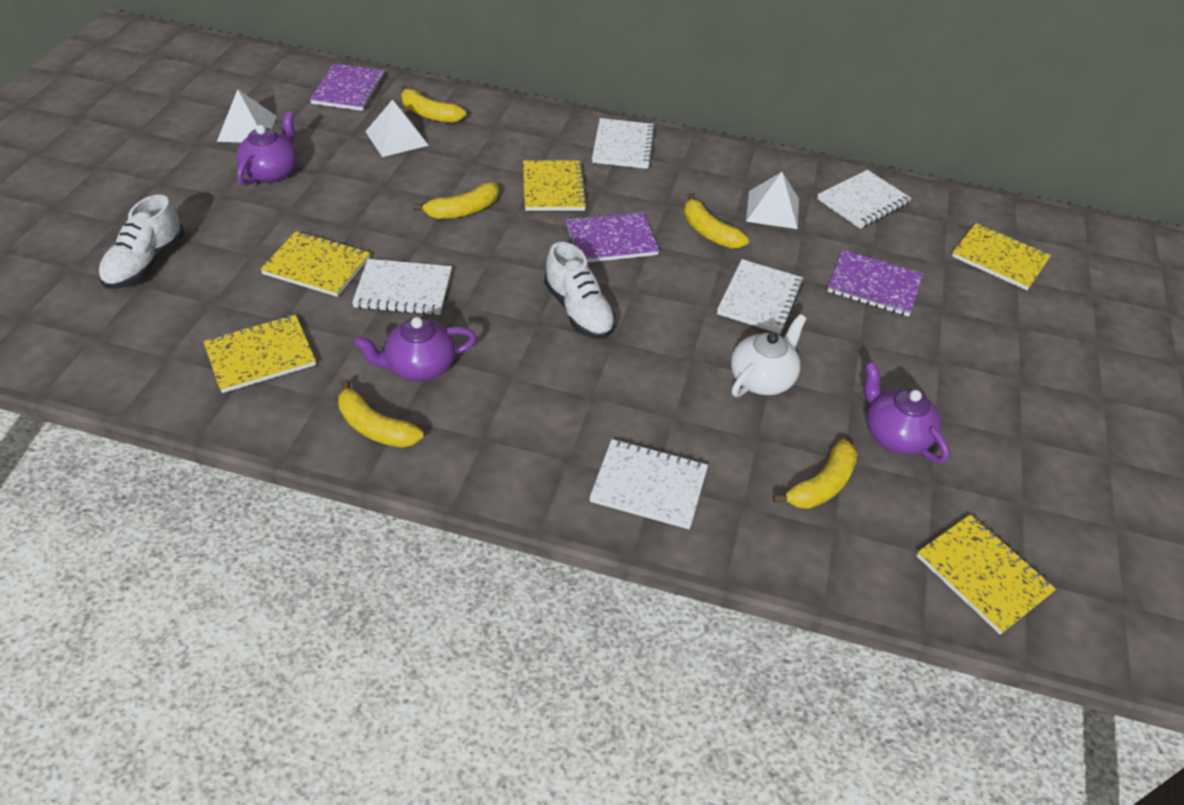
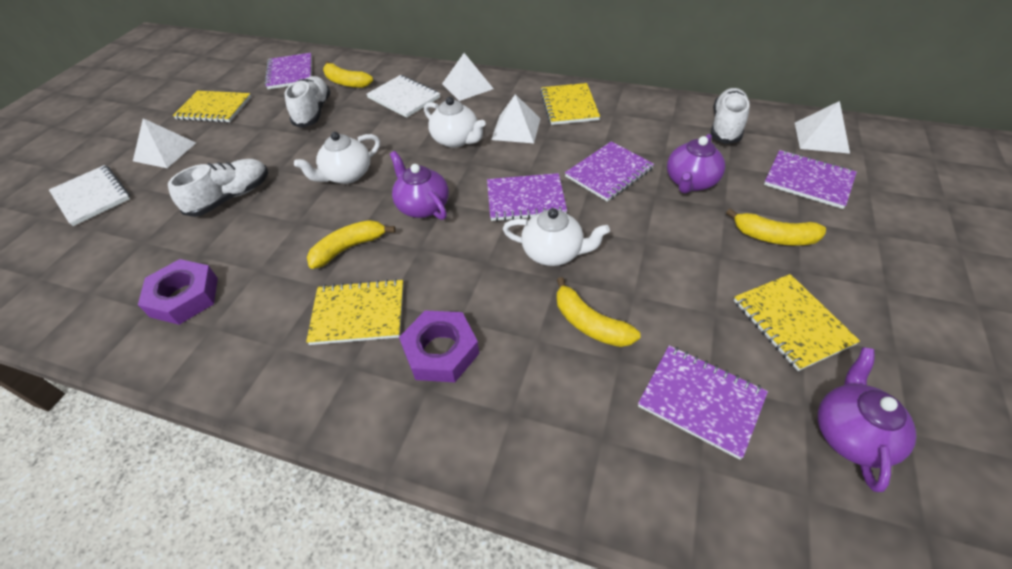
purple notebook: 3 -> 5
purple nut: 0 -> 2
white notebook: 5 -> 2
white pyramid: 3 -> 4
white shoe: 2 -> 3
white teapot: 1 -> 3
yellow banana: 5 -> 4
yellow notebook: 5 -> 4

